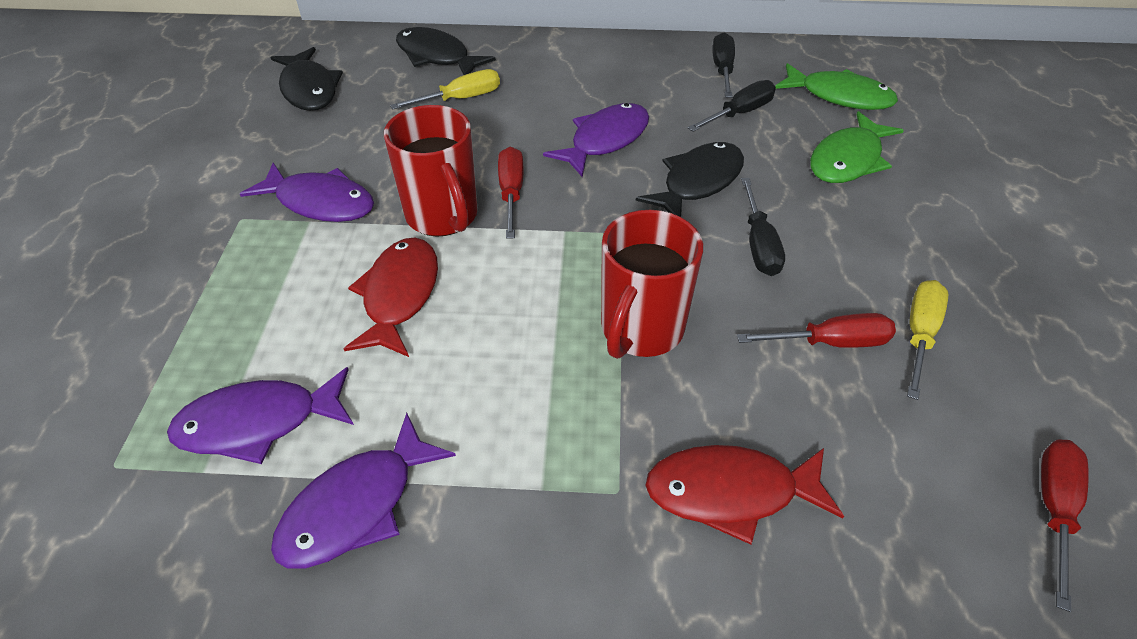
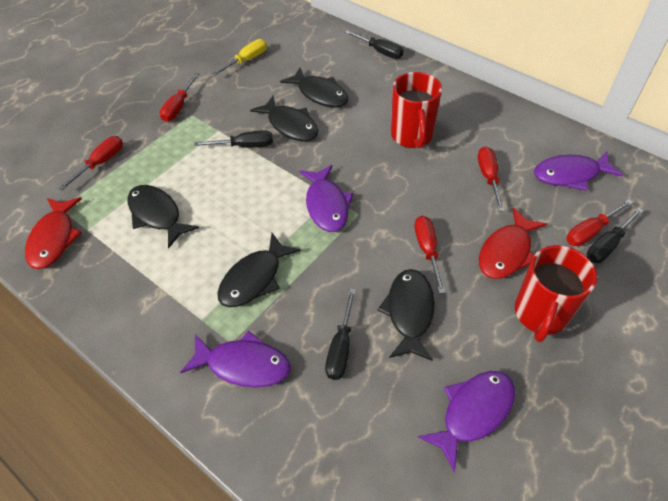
black fish: 3 -> 5
black screwdriver: 3 -> 4
green fish: 2 -> 0
red screwdriver: 3 -> 5
yellow screwdriver: 2 -> 1

